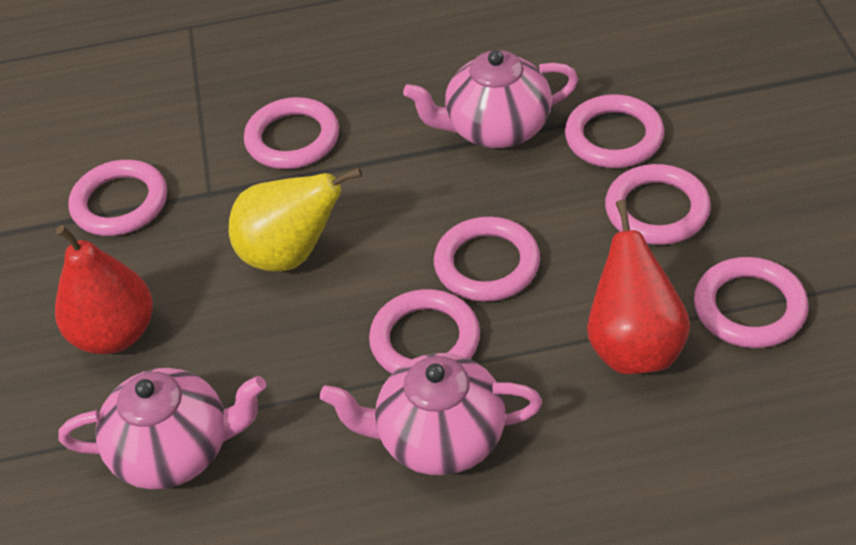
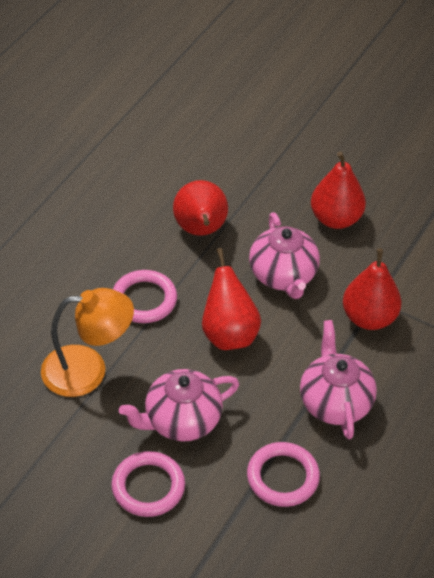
orange lamp: 0 -> 1
pink ring: 7 -> 3
red pear: 2 -> 4
yellow pear: 1 -> 0

